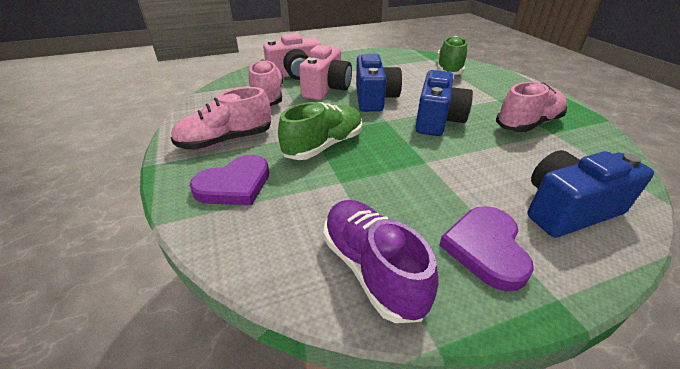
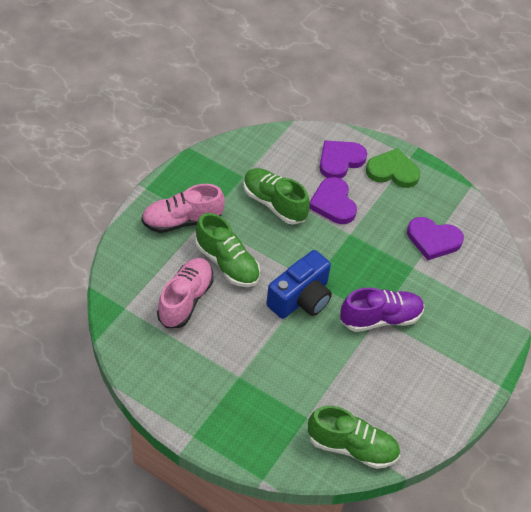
blue camera: 3 -> 1
green heart: 0 -> 1
green shoe: 2 -> 3
pink camera: 2 -> 0
pink shoe: 3 -> 2
purple heart: 2 -> 3

